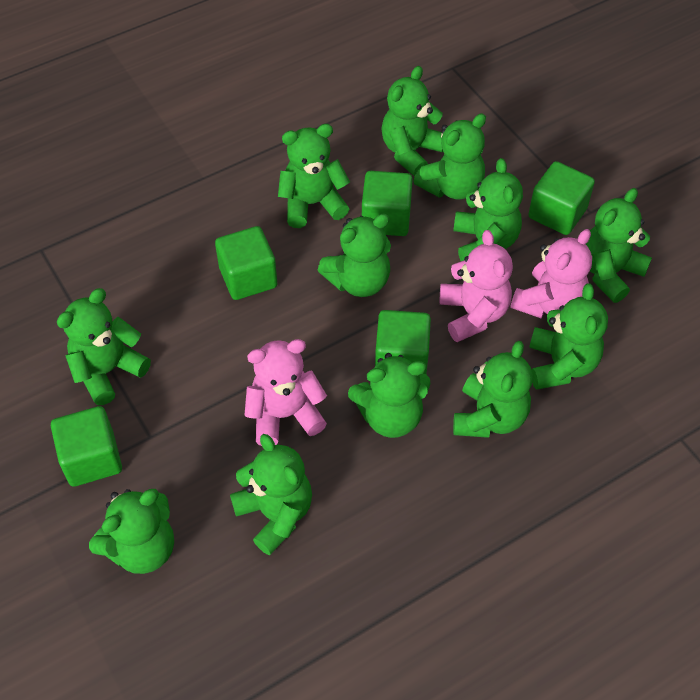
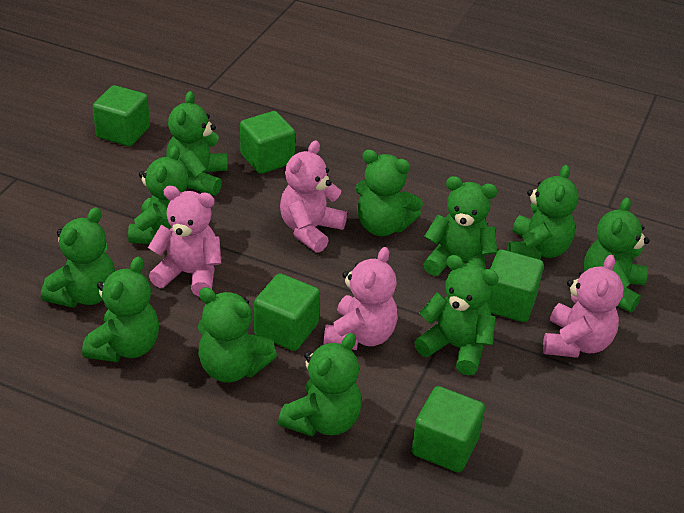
green teddy bear: 12 -> 11
pink teddy bear: 3 -> 4

